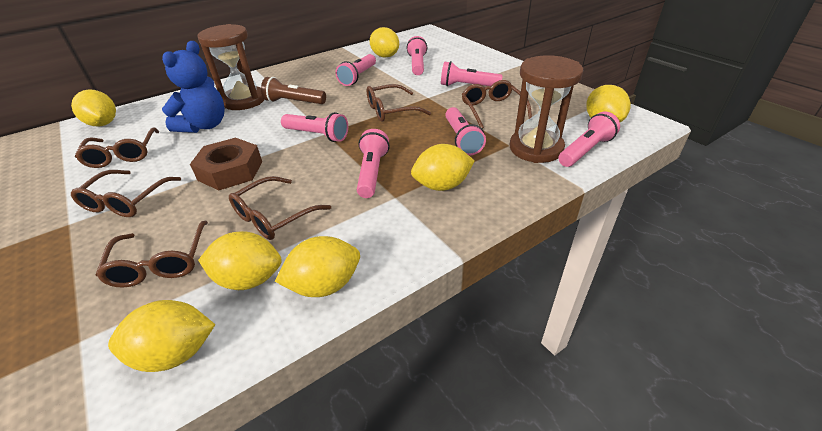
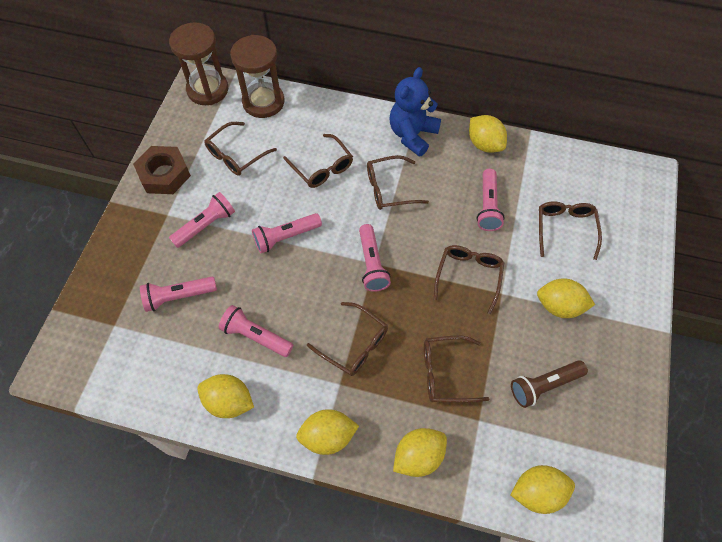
brown glasses: 6 -> 7
pink flashlight: 7 -> 6
yellow lemon: 7 -> 6

